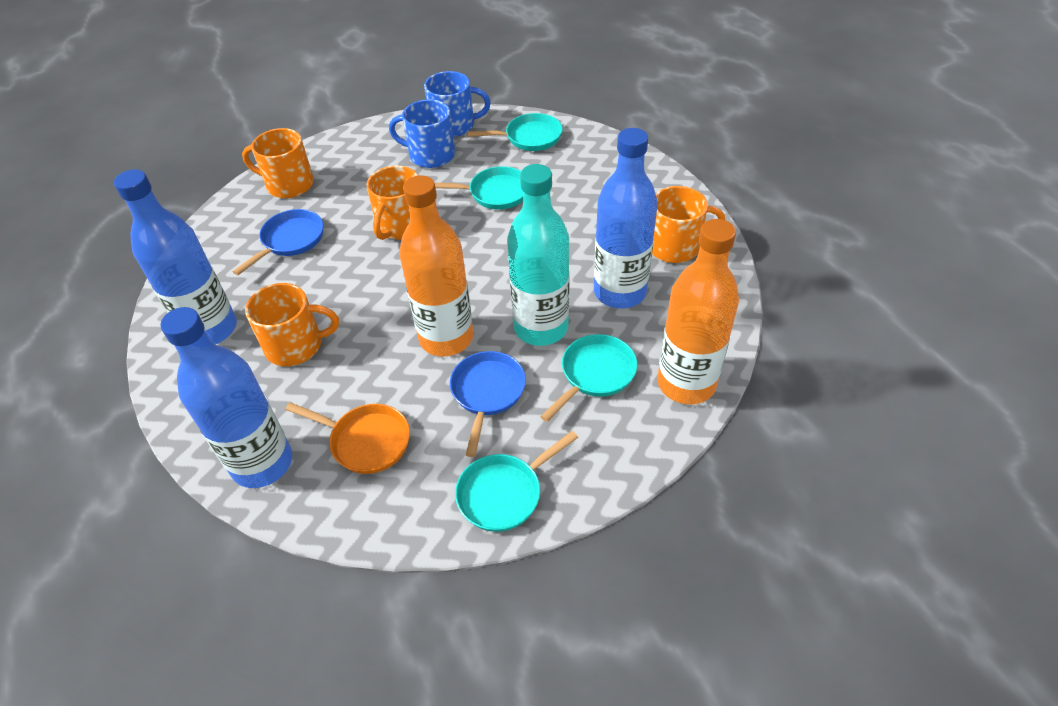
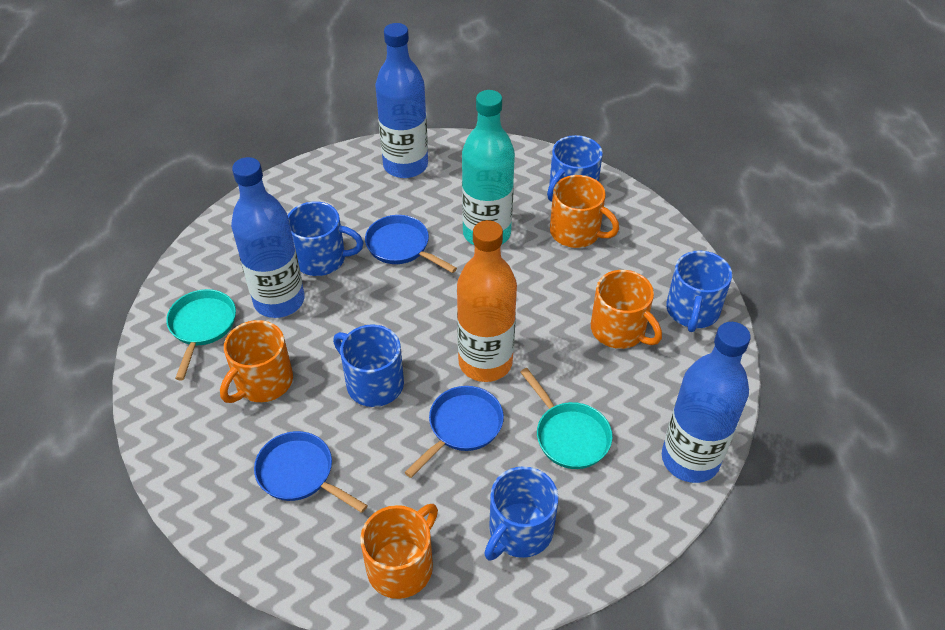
blue mug: 2 -> 5
blue pan: 2 -> 3
orange bottle: 2 -> 1
orange pan: 1 -> 0
turquoise pan: 4 -> 2

